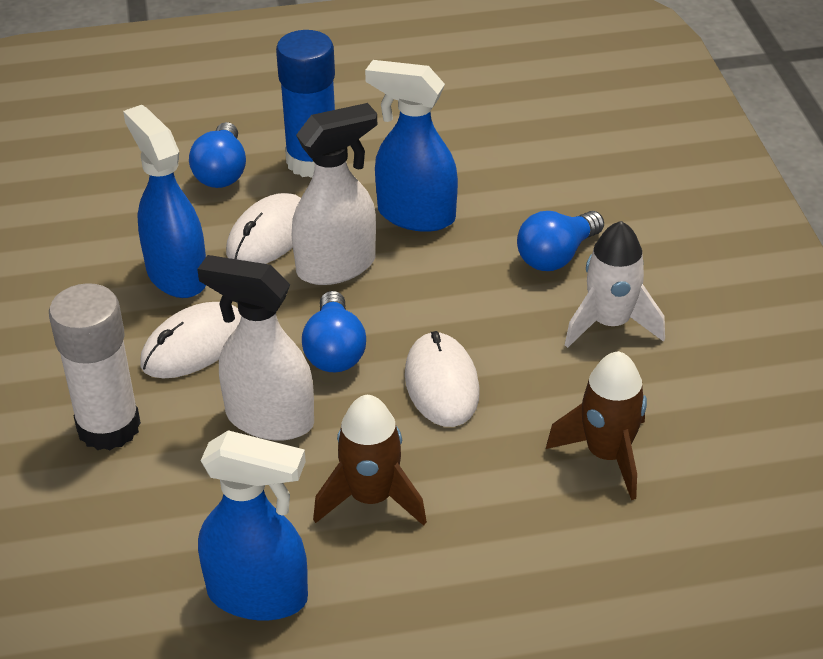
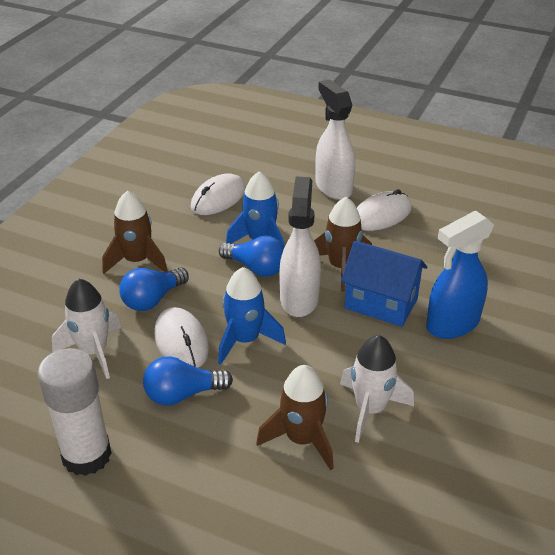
blue glue stick: 1 -> 0
blue house: 0 -> 1
blue rocket: 0 -> 2
blue spray bottle: 3 -> 1
brown rocket: 2 -> 3
white rocket: 1 -> 2

